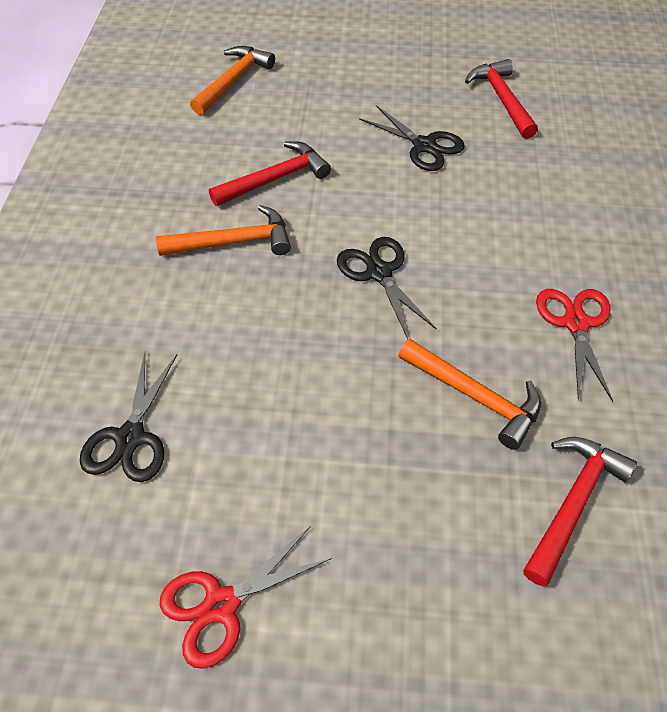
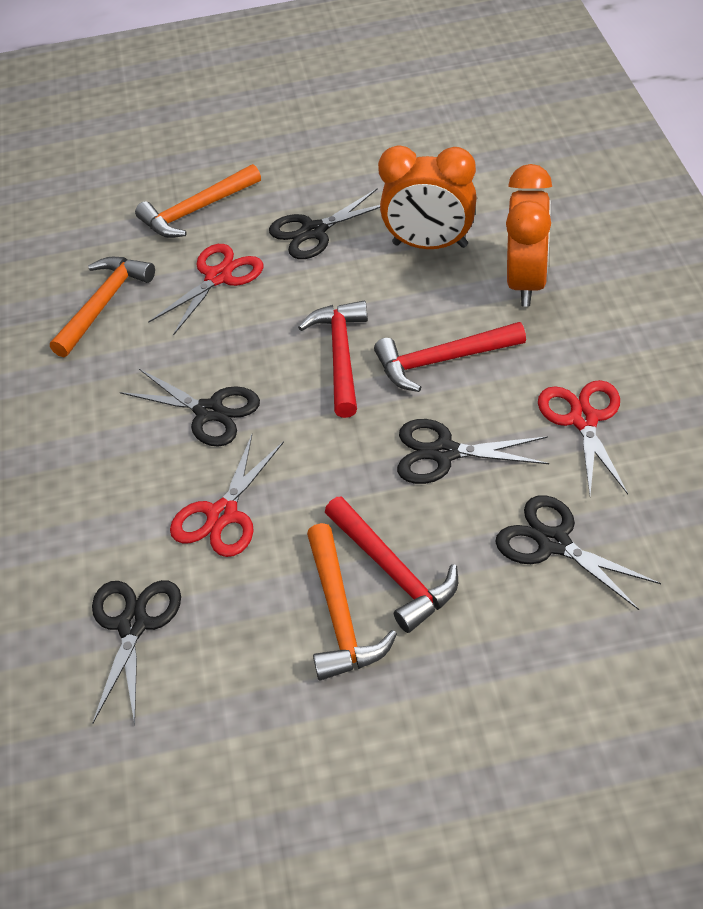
black scissors: 3 -> 5
orange clock: 0 -> 2
red scissors: 2 -> 3

